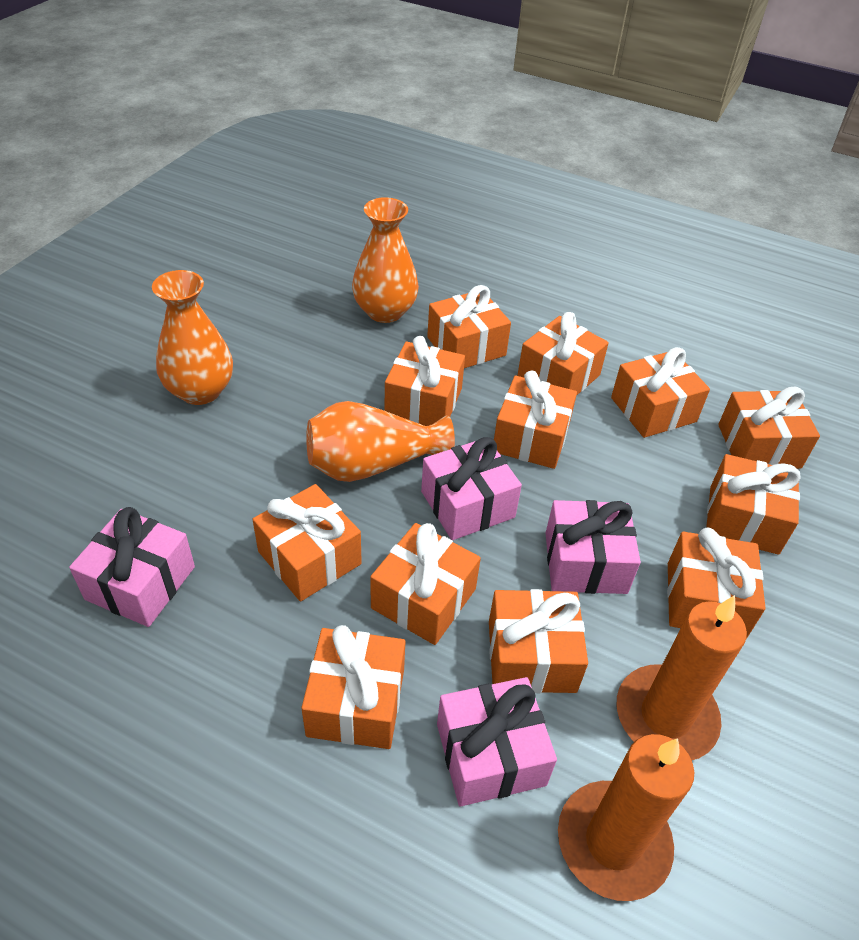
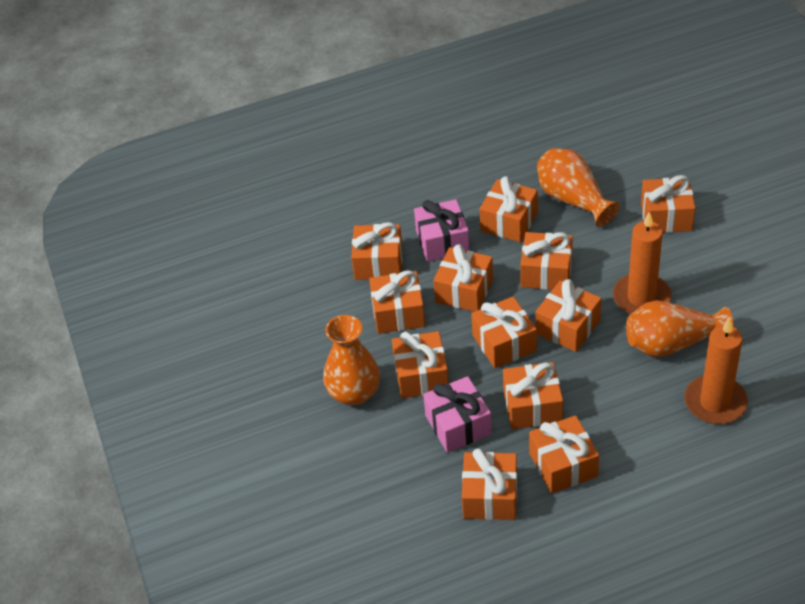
pink gift: 4 -> 2

